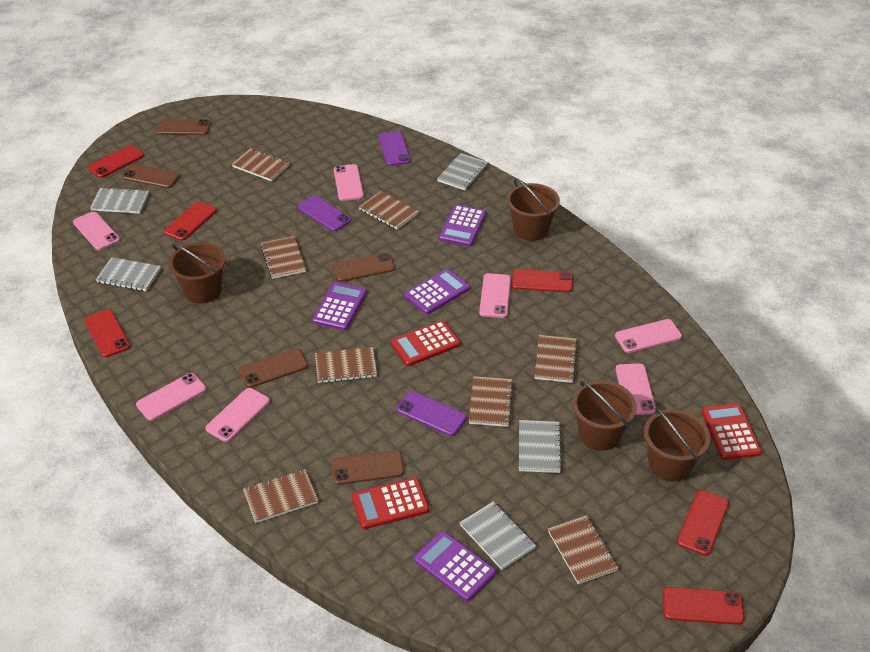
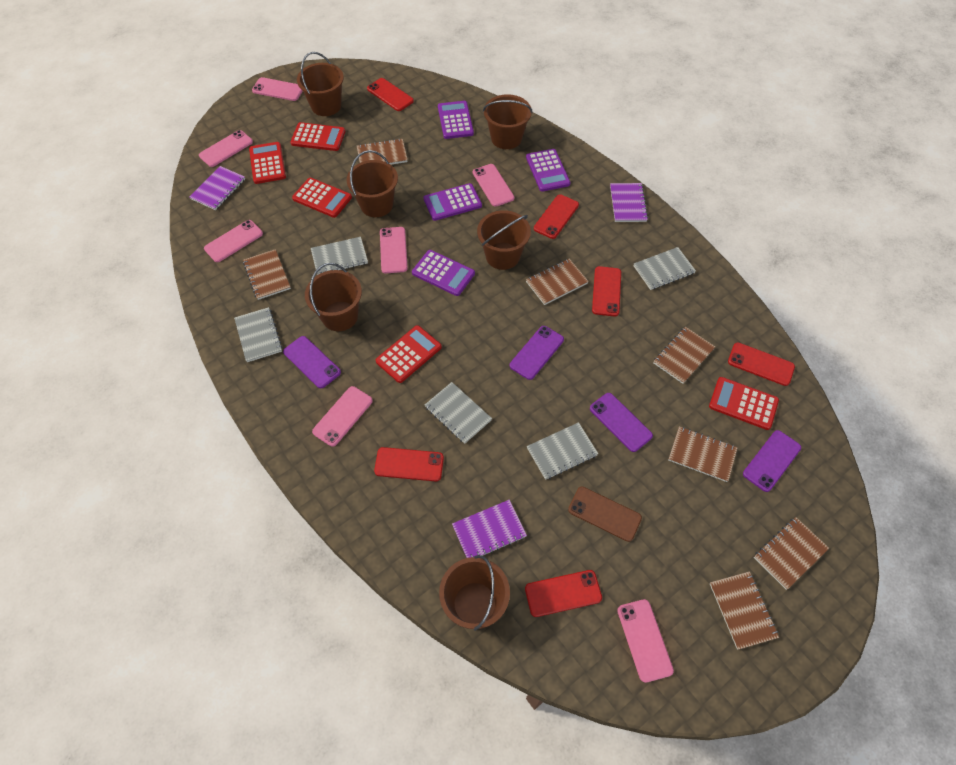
brown bucket: 4 -> 6
brown notebook: 8 -> 7
brown phone: 5 -> 1
purple notebook: 0 -> 3
purple phone: 3 -> 4
red calculator: 3 -> 5

